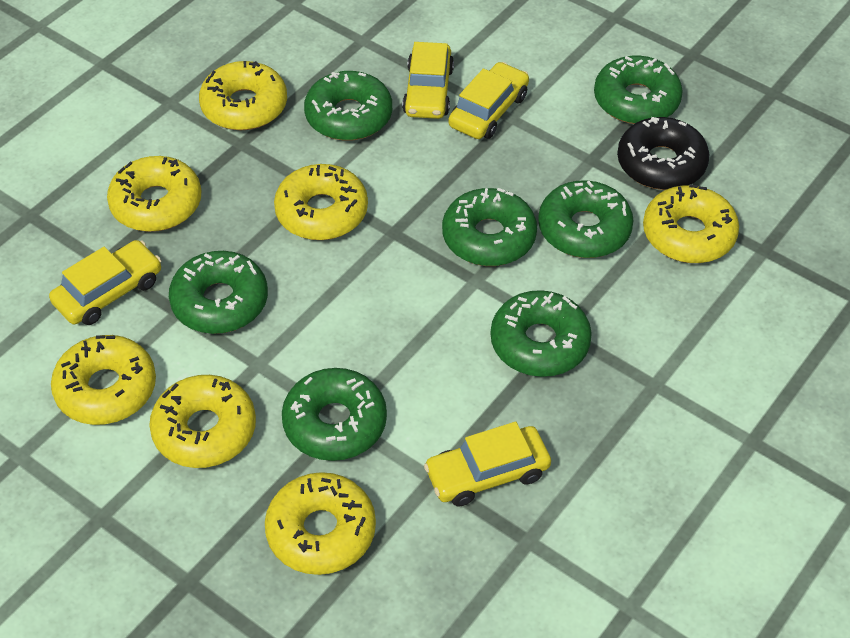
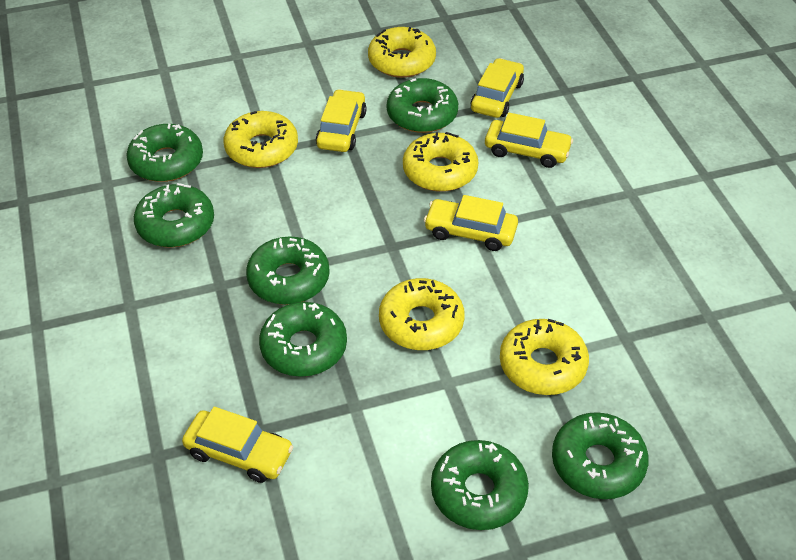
black donut: 1 -> 0
yellow car: 4 -> 5
yellow donut: 7 -> 5

